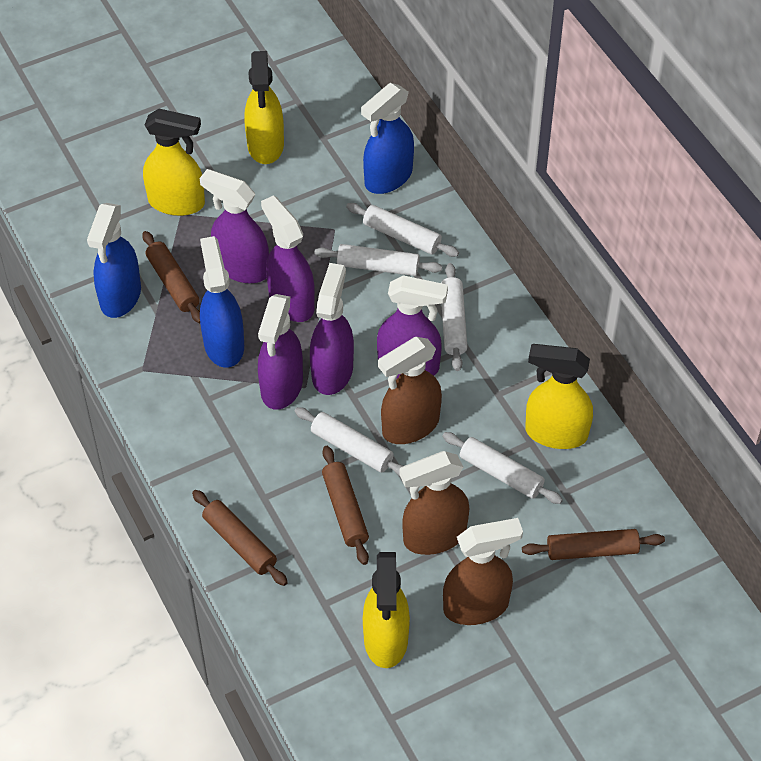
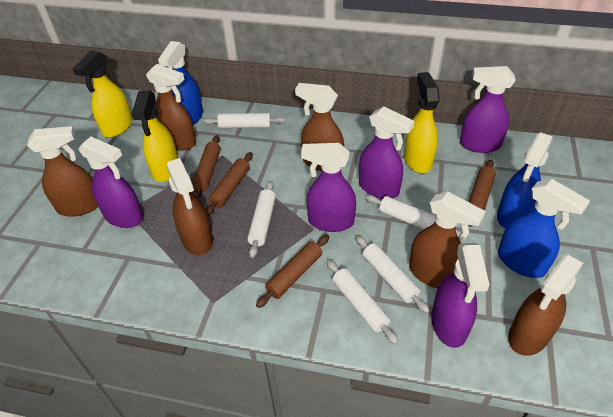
brown spray bottle: 3 -> 6
yellow spray bottle: 4 -> 3

